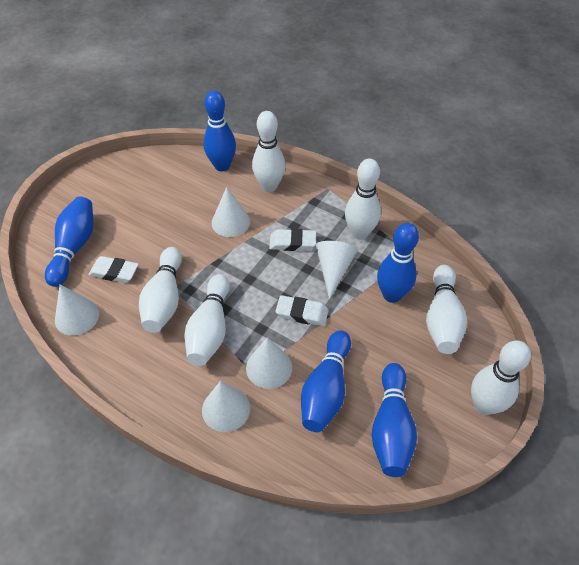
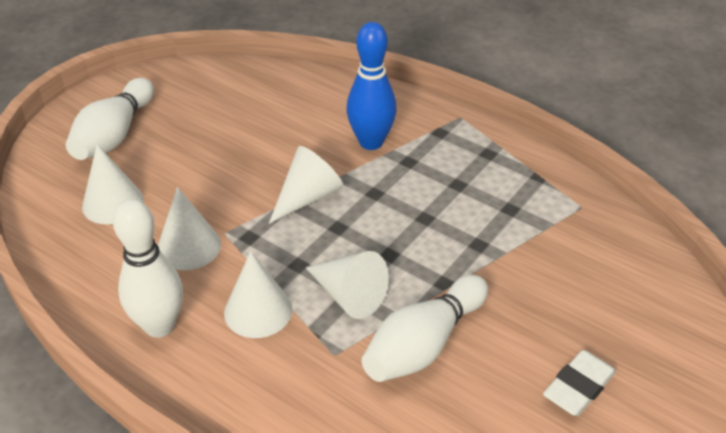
blue bowling pin: 5 -> 1
white bowling pin: 6 -> 3
white eraser: 3 -> 1

